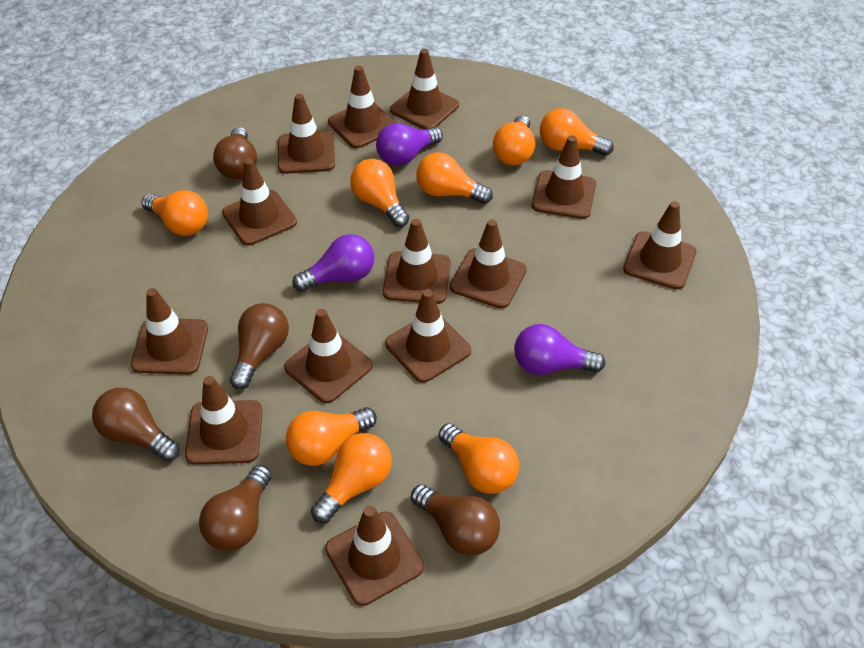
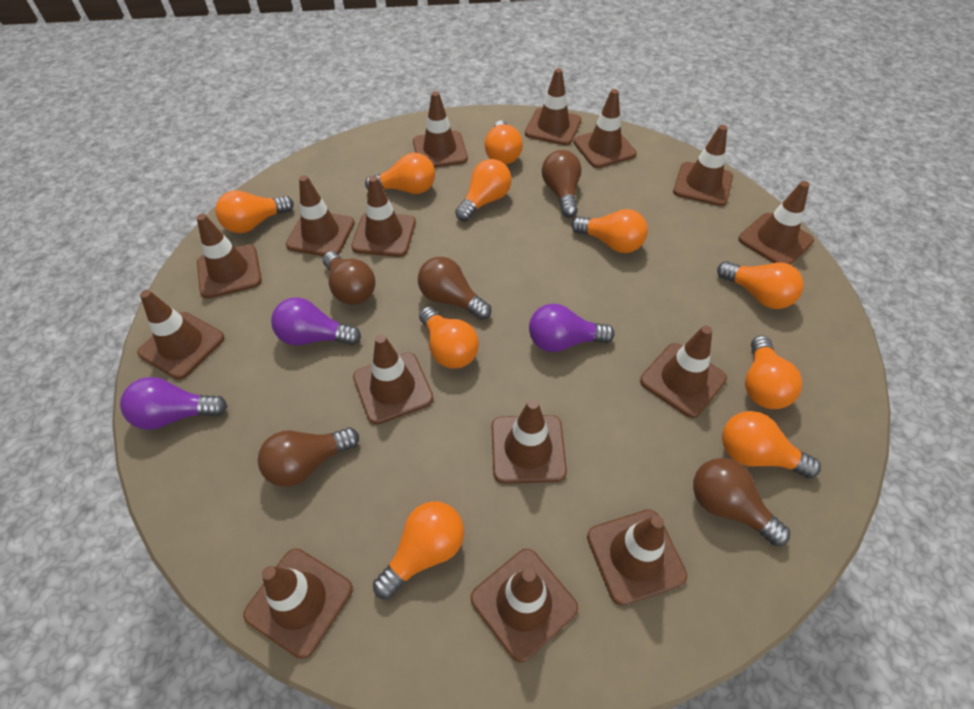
brown traffic cone: 13 -> 15
orange light bulb: 8 -> 10

